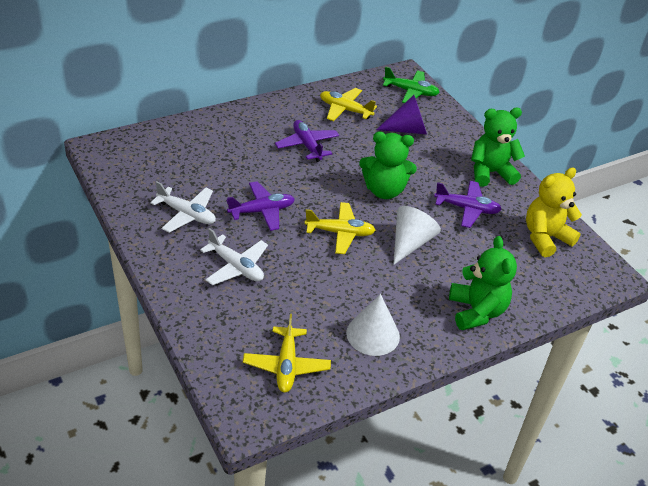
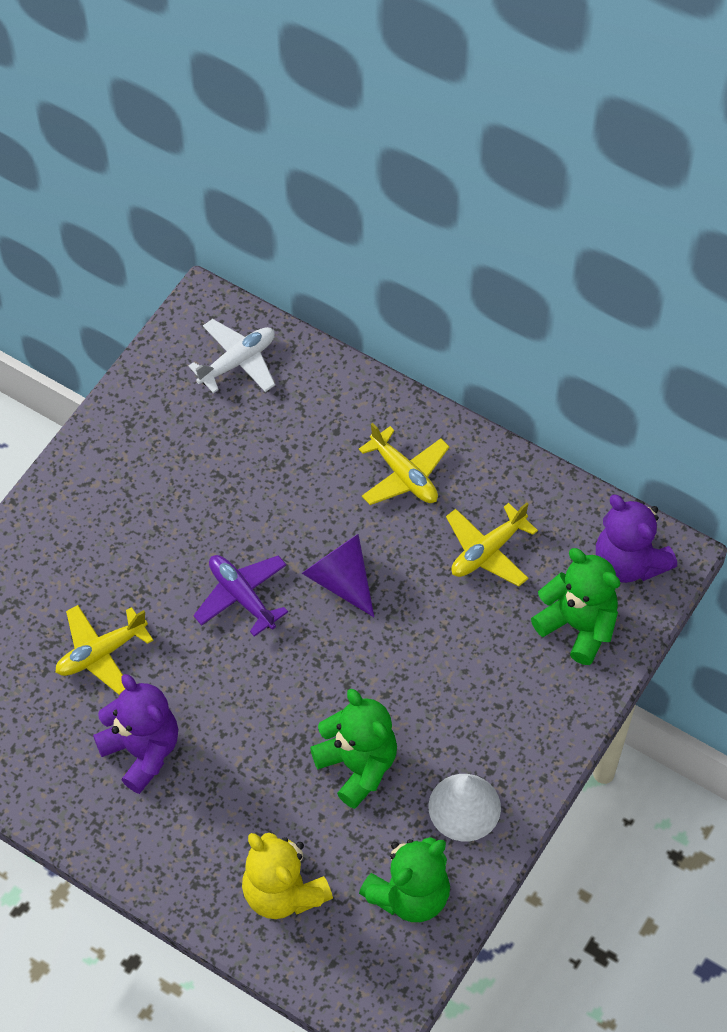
green plane: 1 -> 0
purple plane: 3 -> 1
purple teddy bear: 0 -> 2
white cone: 2 -> 1
white plane: 2 -> 1

